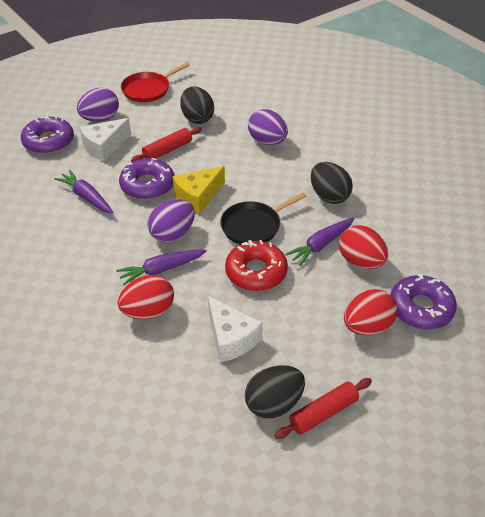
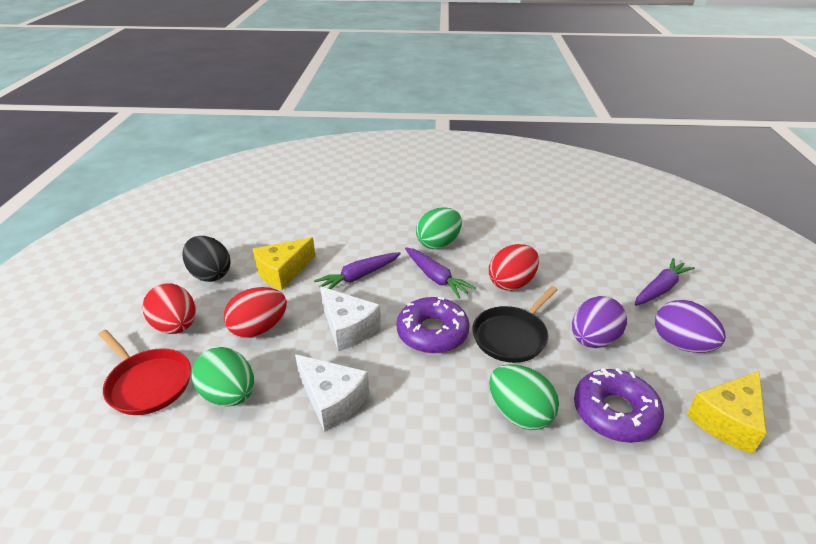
black egg: 3 -> 1
green egg: 0 -> 3
purple donut: 3 -> 2
purple egg: 3 -> 2
red donut: 1 -> 0
red rolling pin: 2 -> 0
yellow cheese: 1 -> 2

